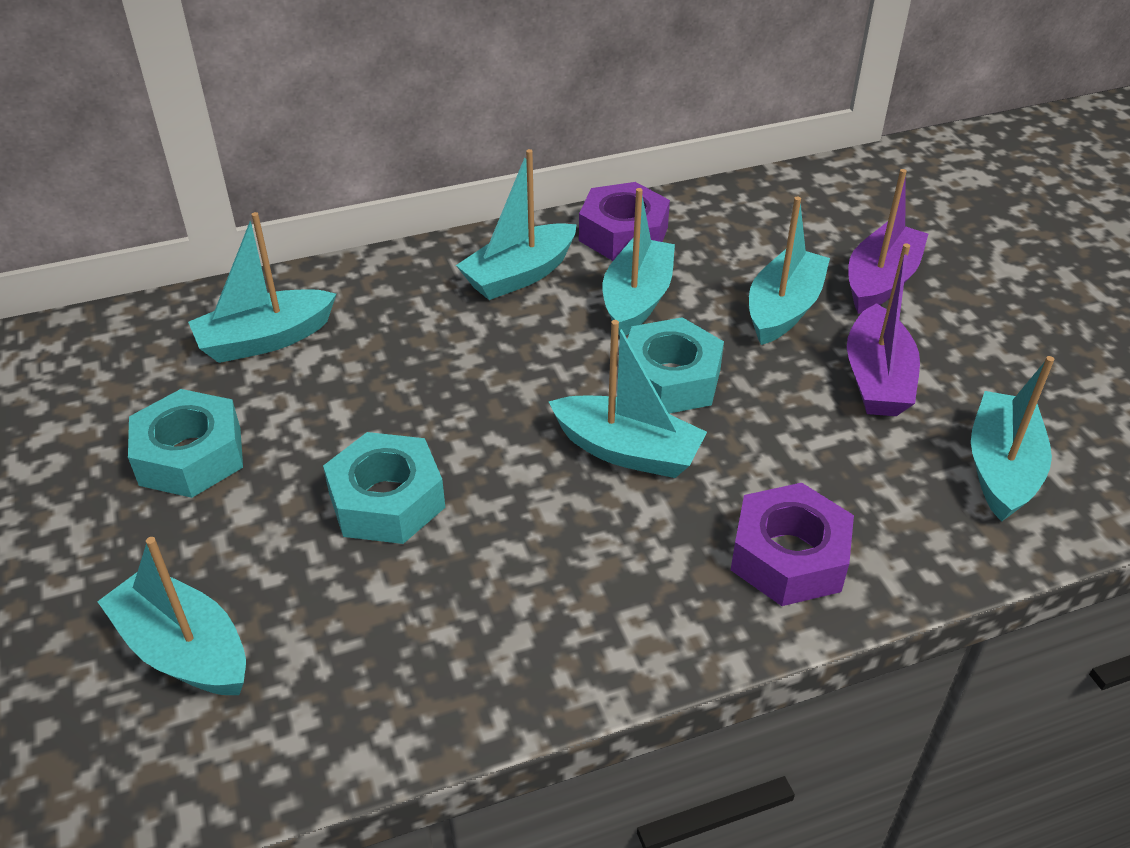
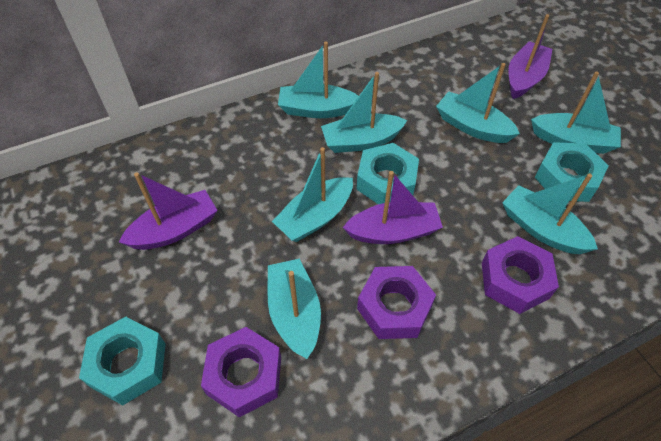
purple boat: 2 -> 3
purple nut: 2 -> 3

